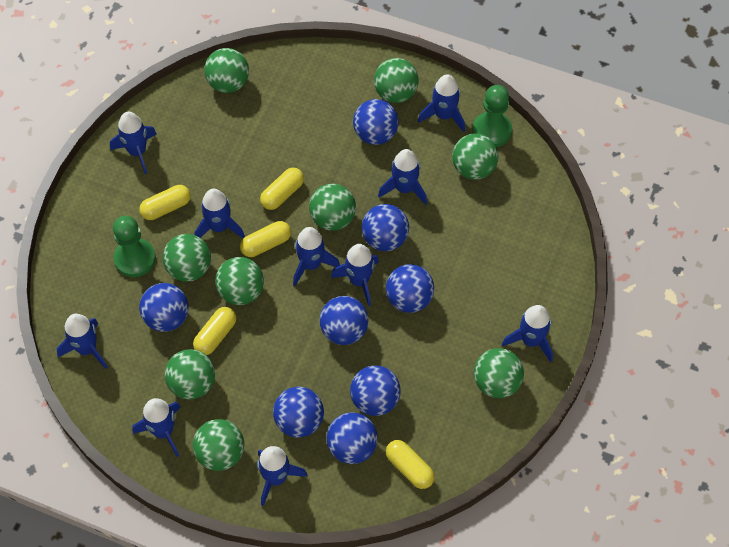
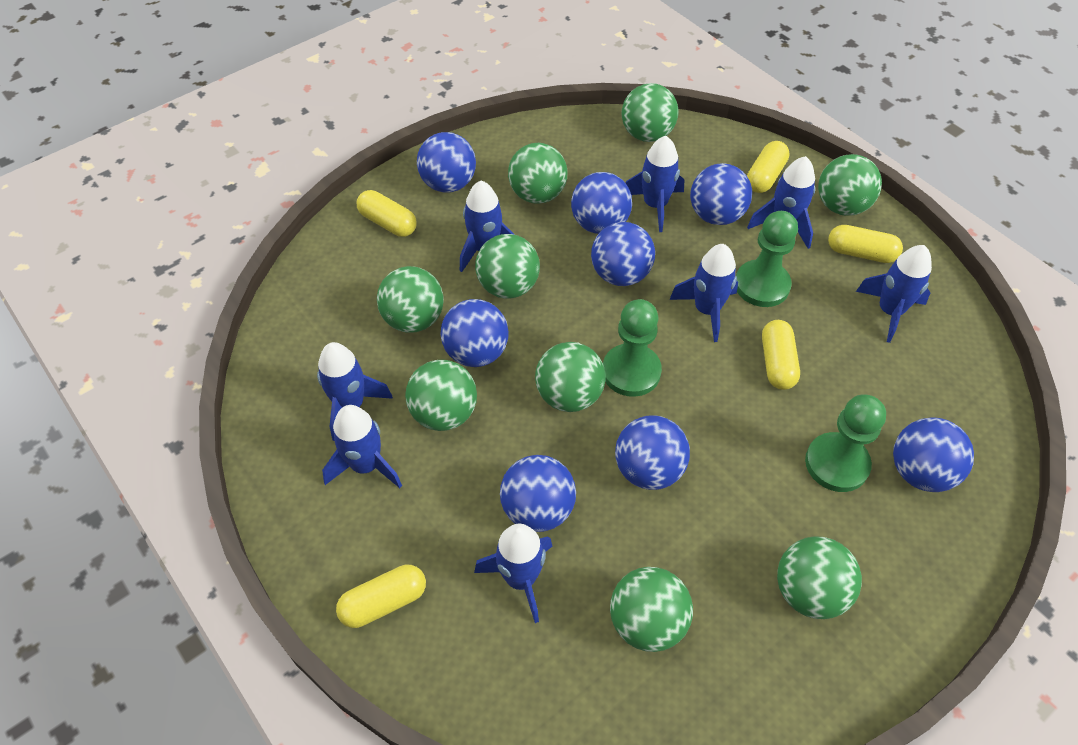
blue rocket: 10 -> 8
green pawn: 2 -> 3

